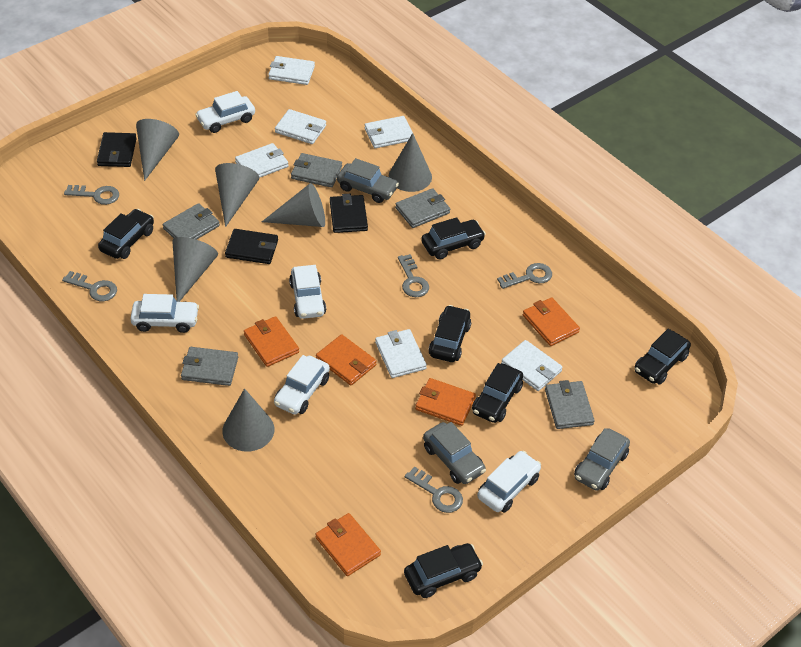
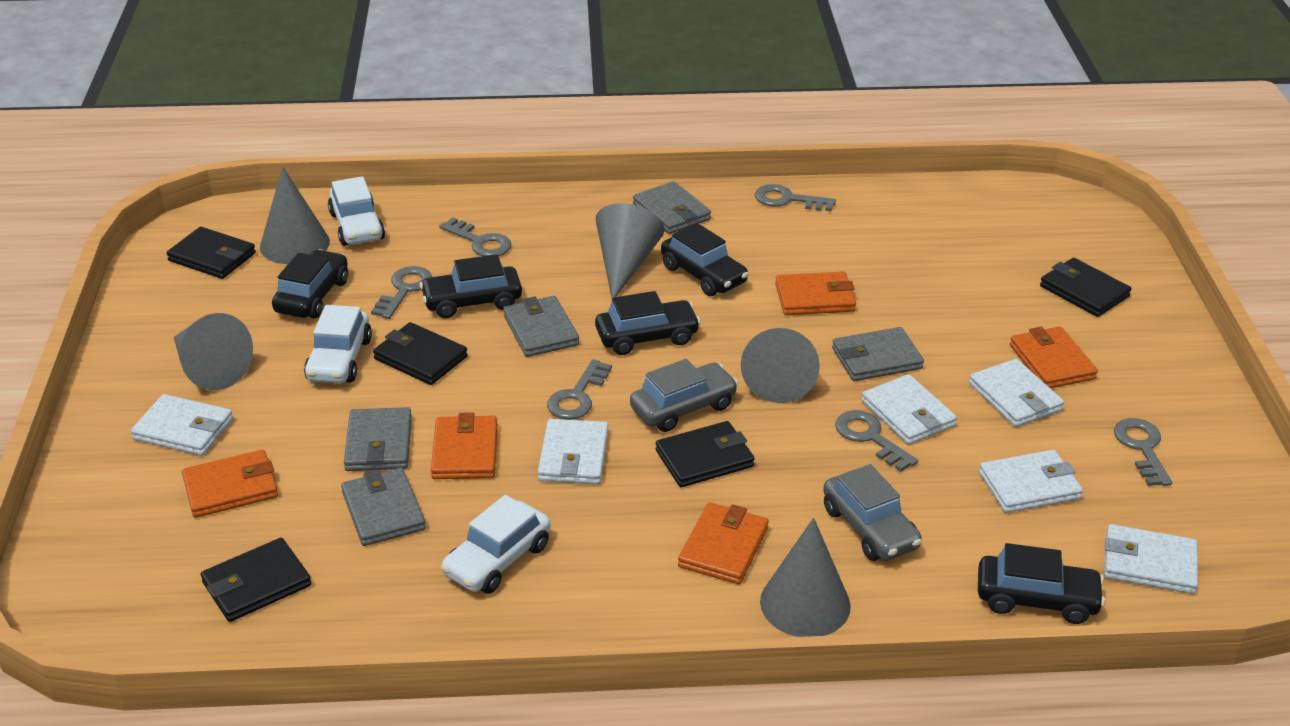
black car: 6 -> 5
black wallet: 3 -> 5
grey car: 3 -> 2
grey cone: 6 -> 5
grey key: 5 -> 6
white car: 5 -> 3

